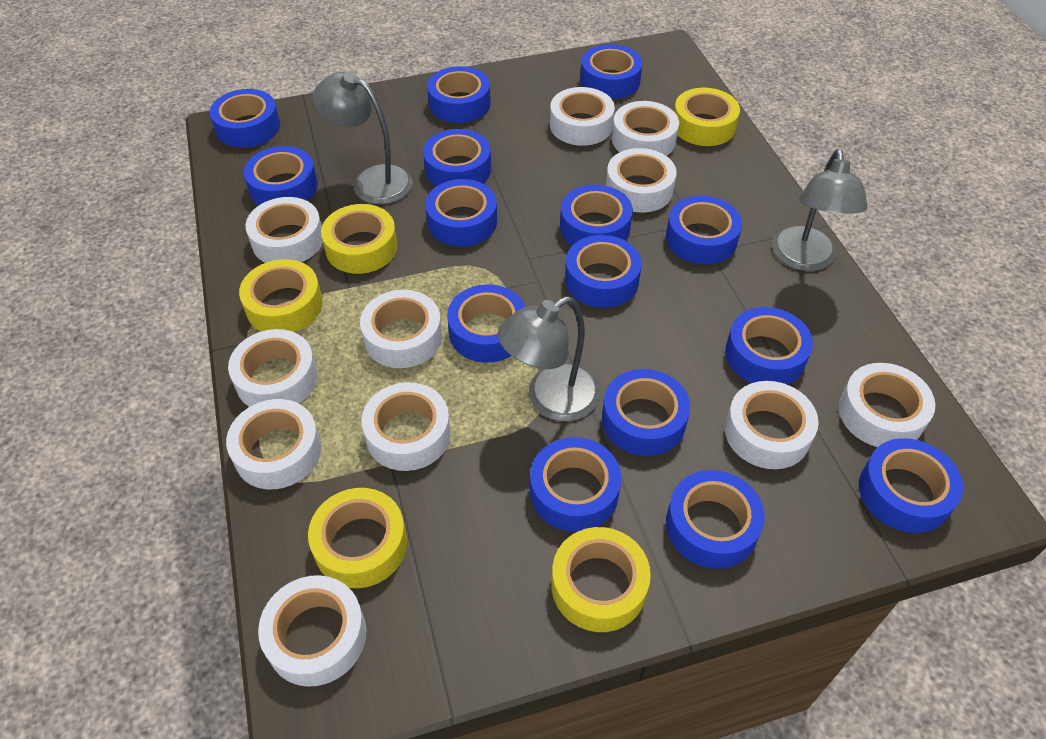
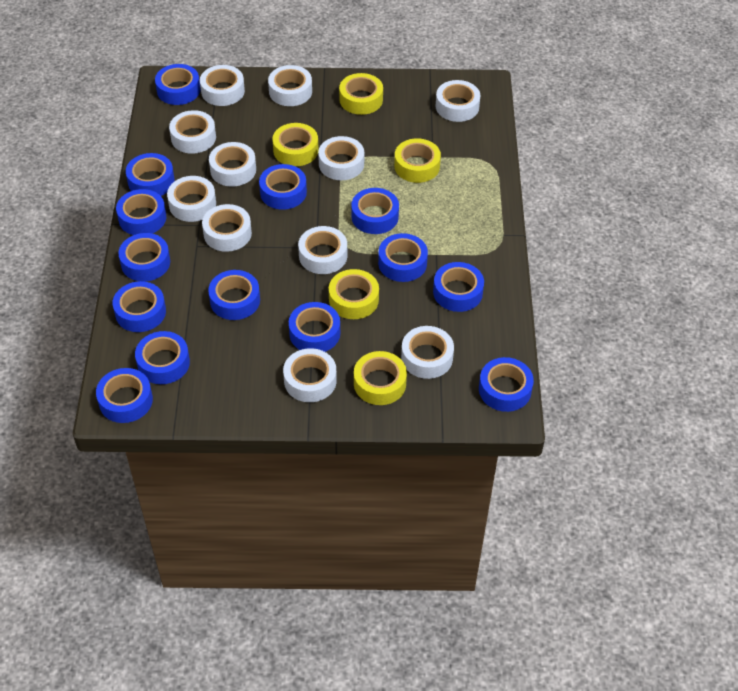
blue tape: 15 -> 14
grey lamp: 3 -> 0

